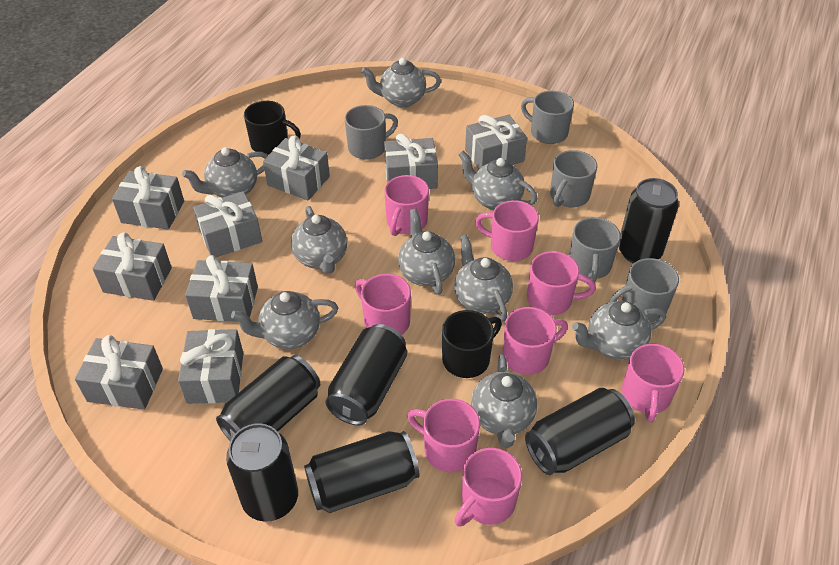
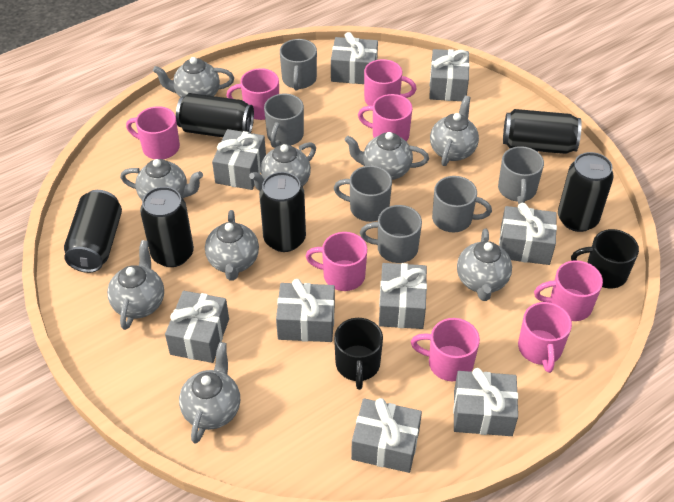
grey mug: 5 -> 6

